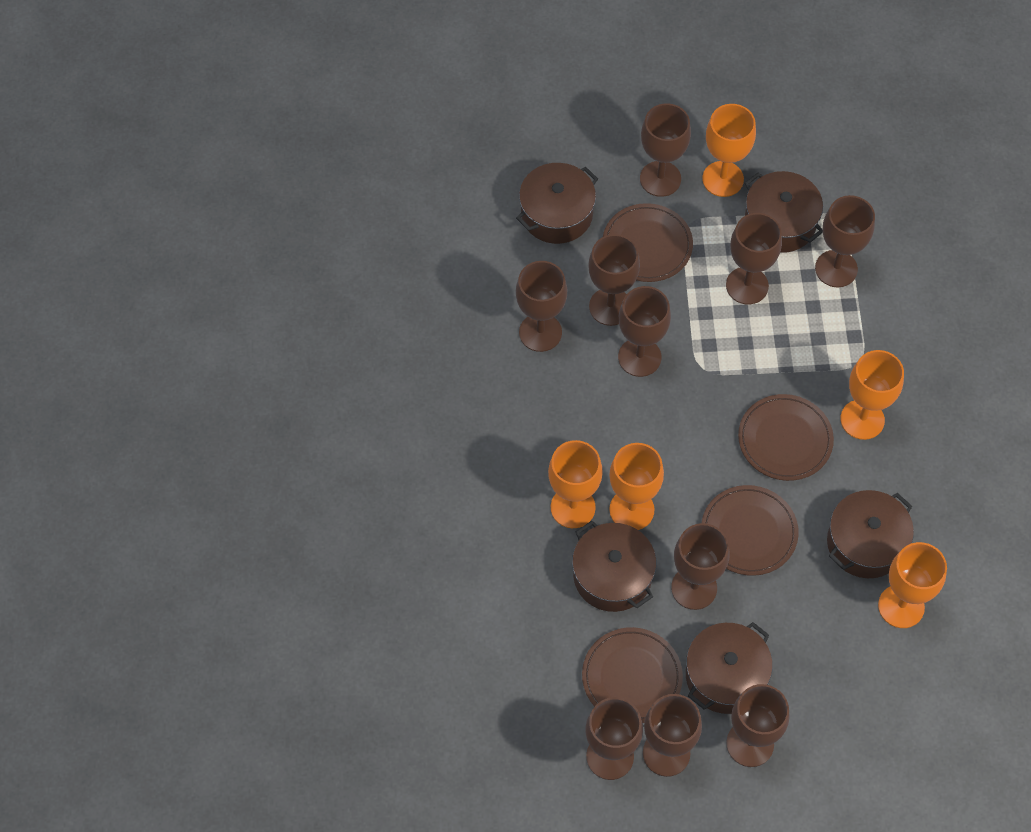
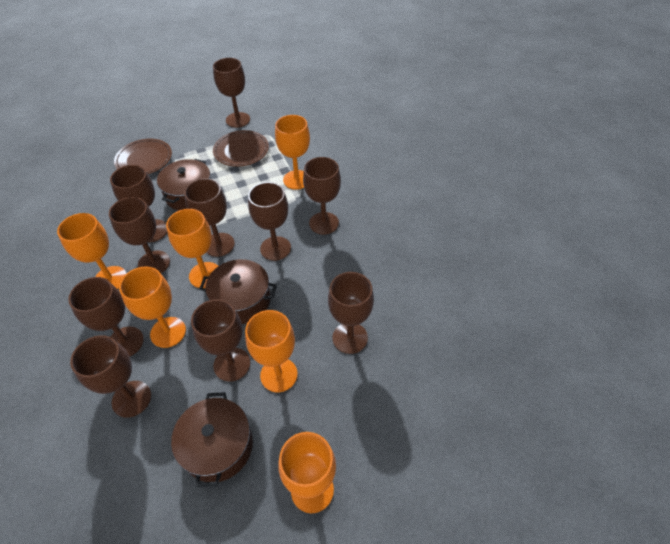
brown plate: 4 -> 2
brown pot: 5 -> 3
orange goblet: 5 -> 6

